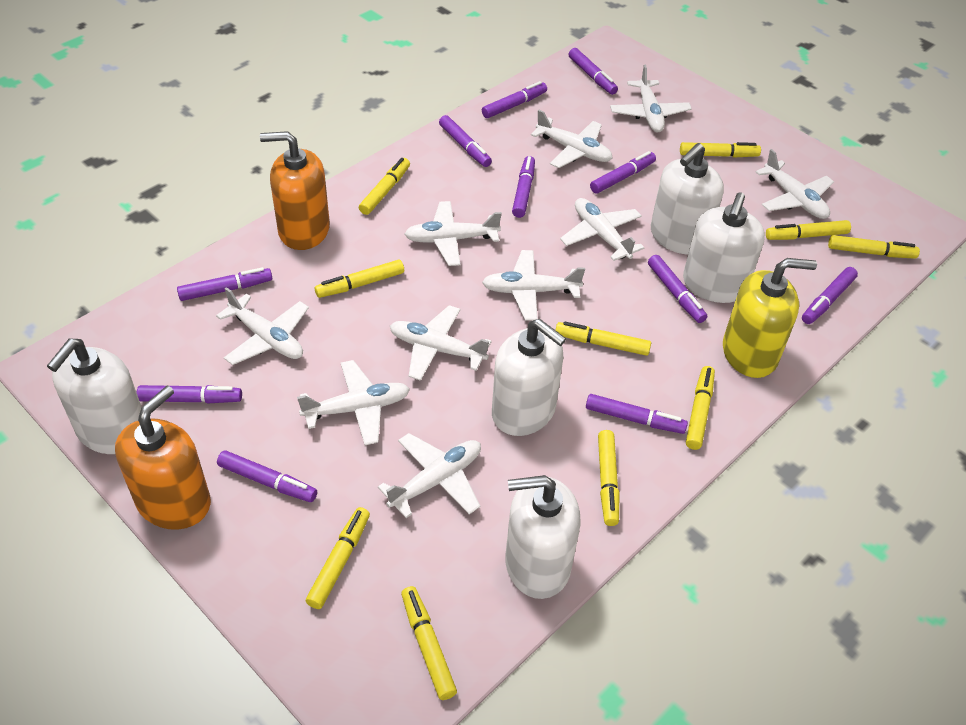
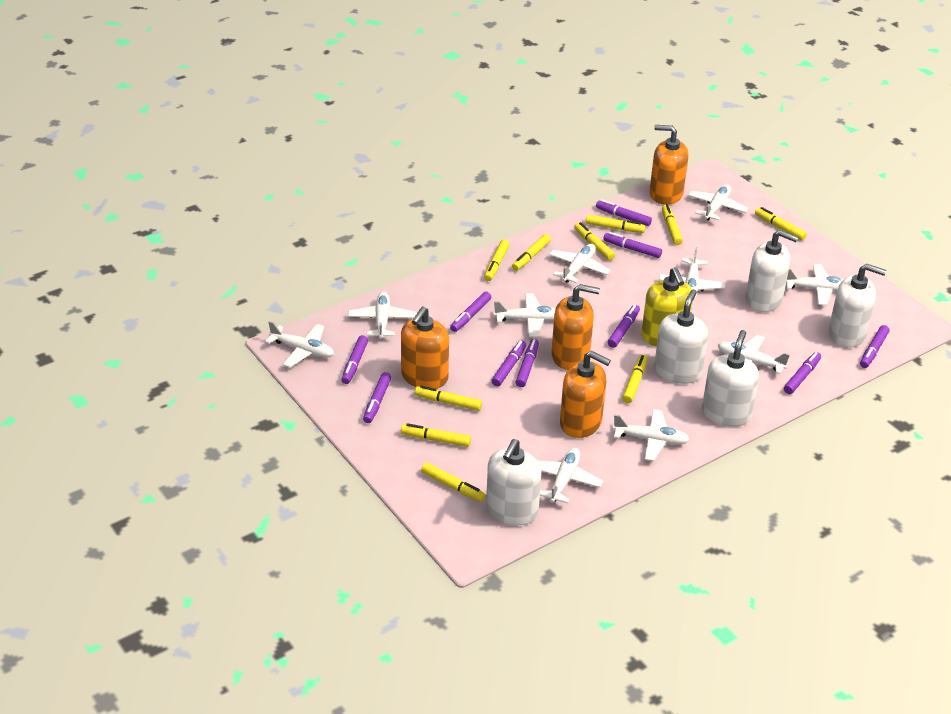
orange soap dispenser: 2 -> 4
purple marker: 11 -> 10

